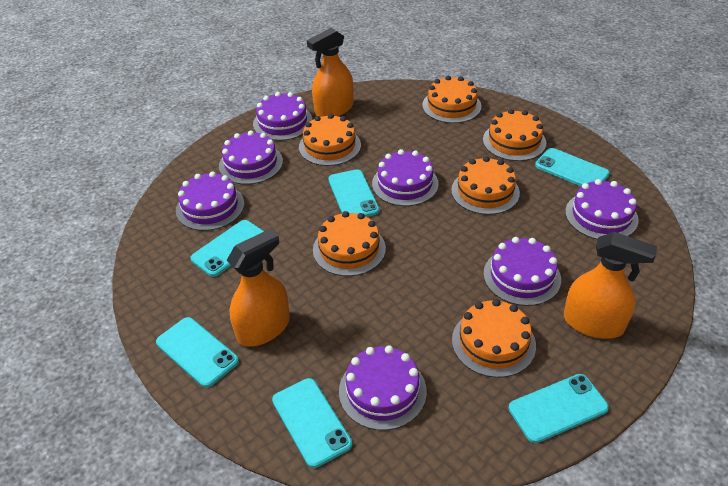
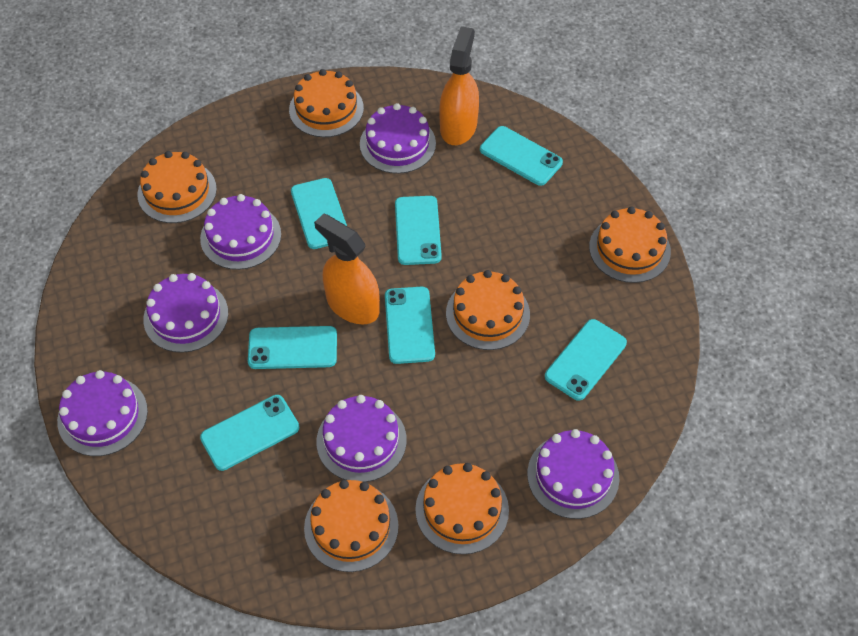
orange spray bottle: 3 -> 2
purple cake: 7 -> 6
turquoise phone: 6 -> 7

